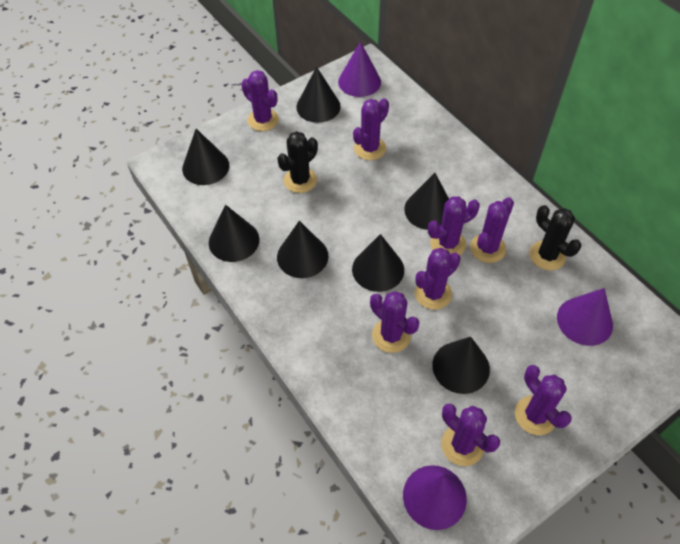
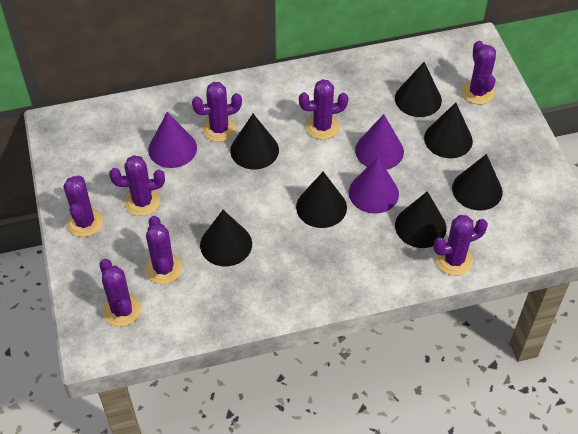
black cactus: 2 -> 0

